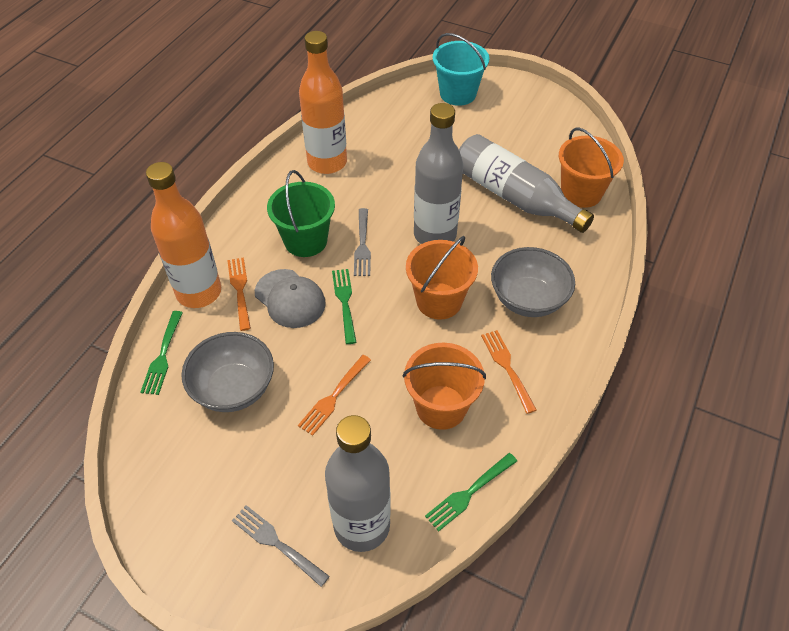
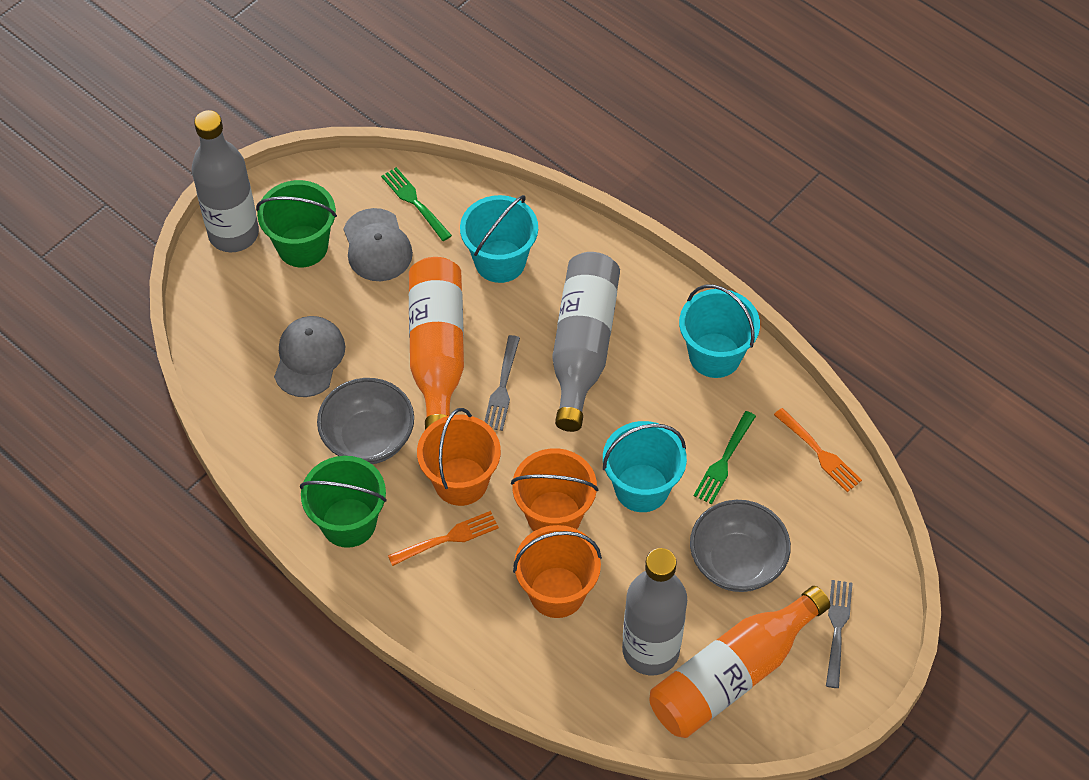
green bucket: 1 -> 2
green fork: 3 -> 2
grey cap: 1 -> 2
orange fork: 3 -> 2
turquoise bucket: 1 -> 3

